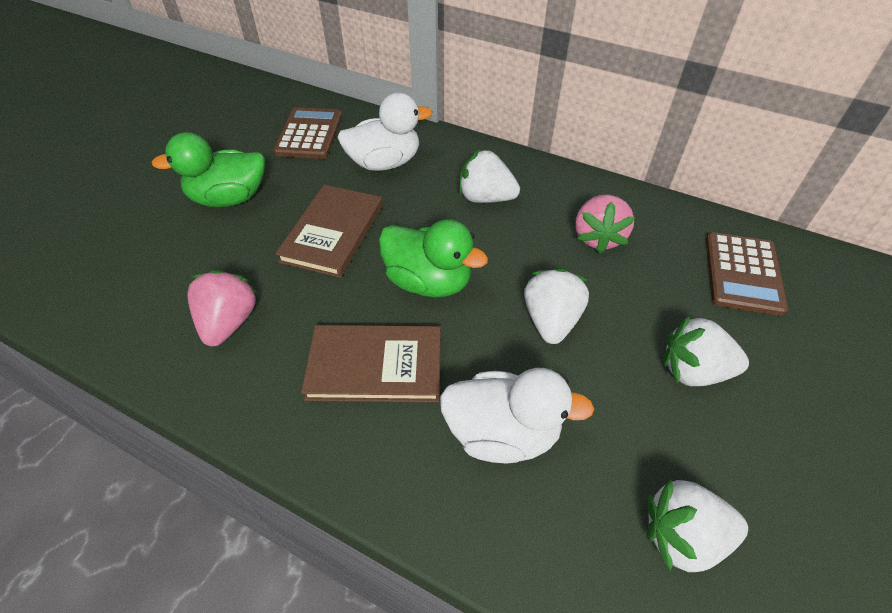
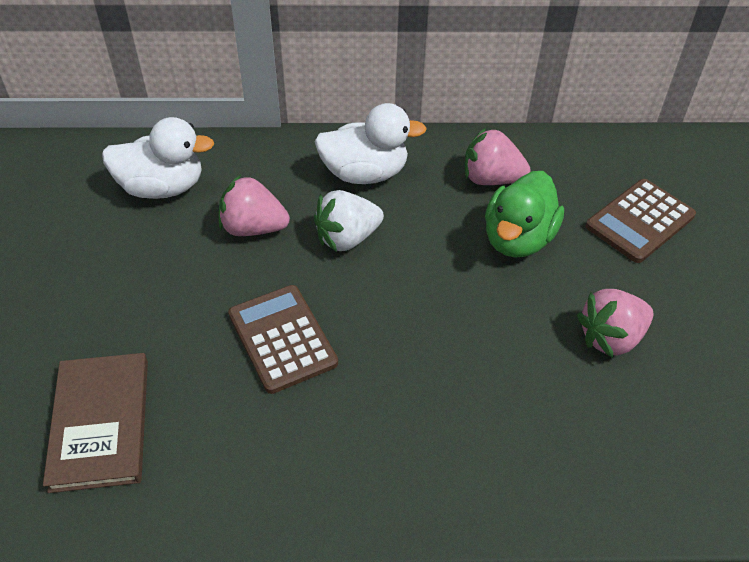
brown book: 2 -> 1
green duck: 2 -> 1
pink strawberry: 2 -> 3
white strawberry: 4 -> 1

